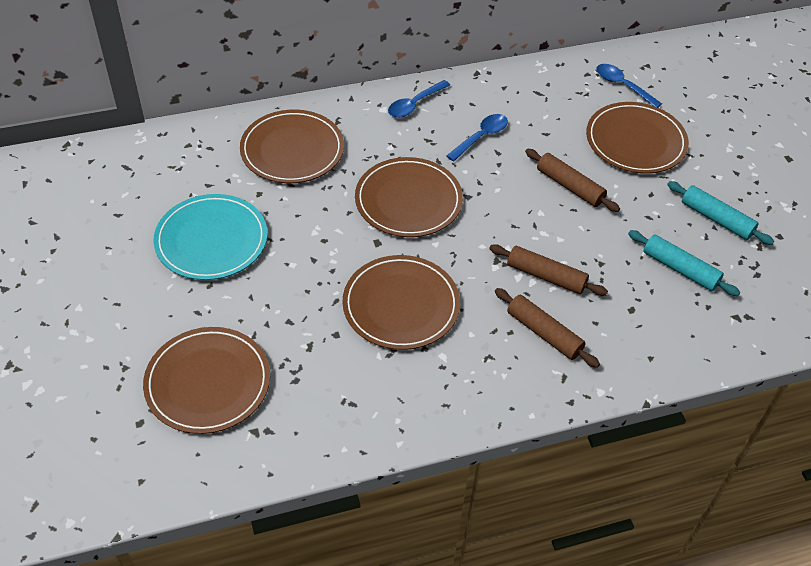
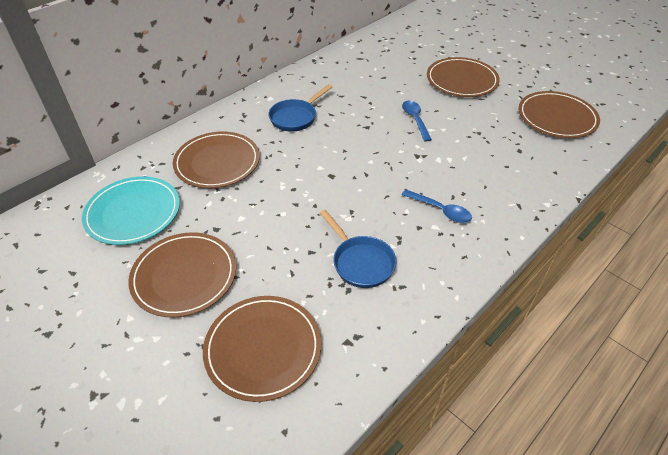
blue pan: 0 -> 2
blue spoon: 3 -> 2
brown rolling pin: 3 -> 0
turquoise rolling pin: 2 -> 0

